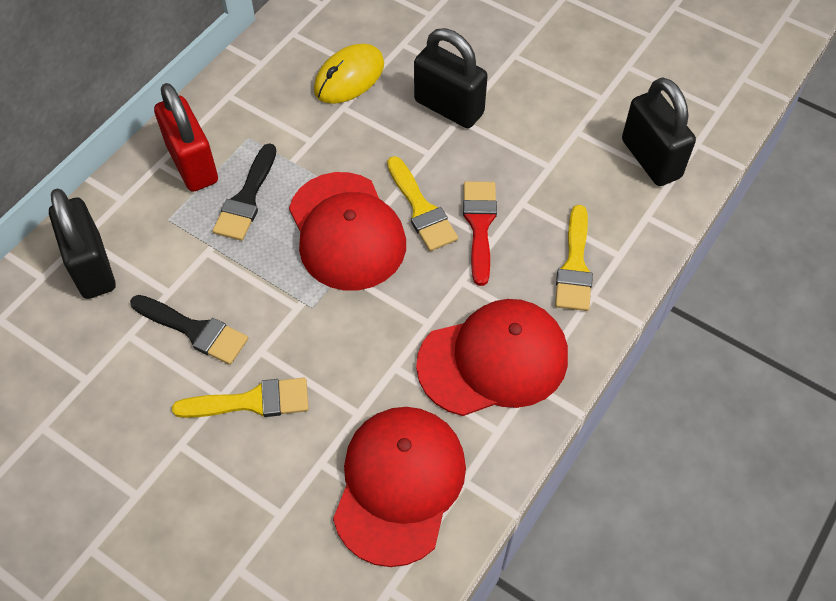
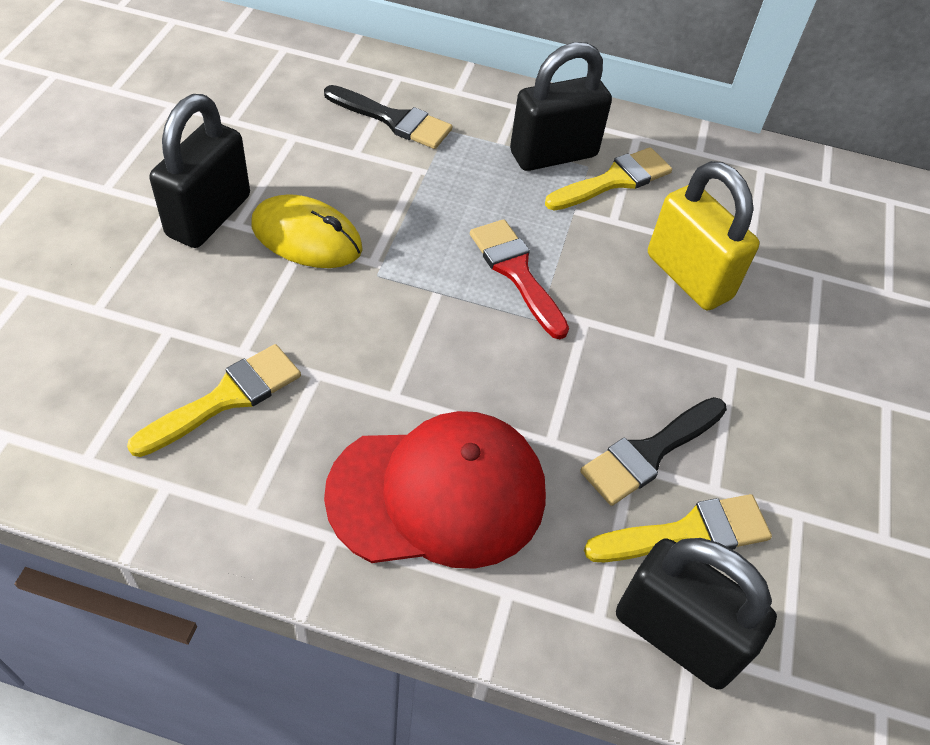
red cap: 3 -> 1
red padlock: 1 -> 0
yellow padlock: 0 -> 1

